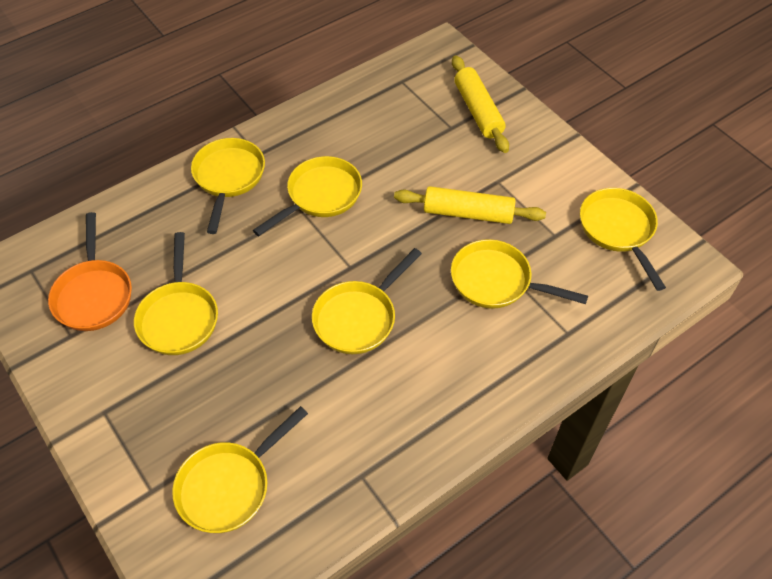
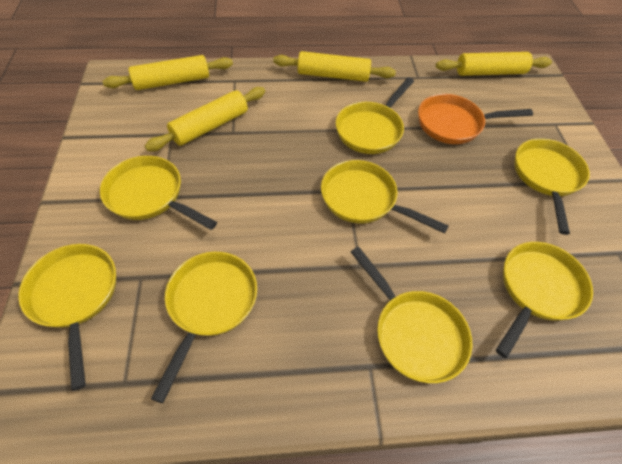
yellow pan: 7 -> 8
yellow rolling pin: 2 -> 4

